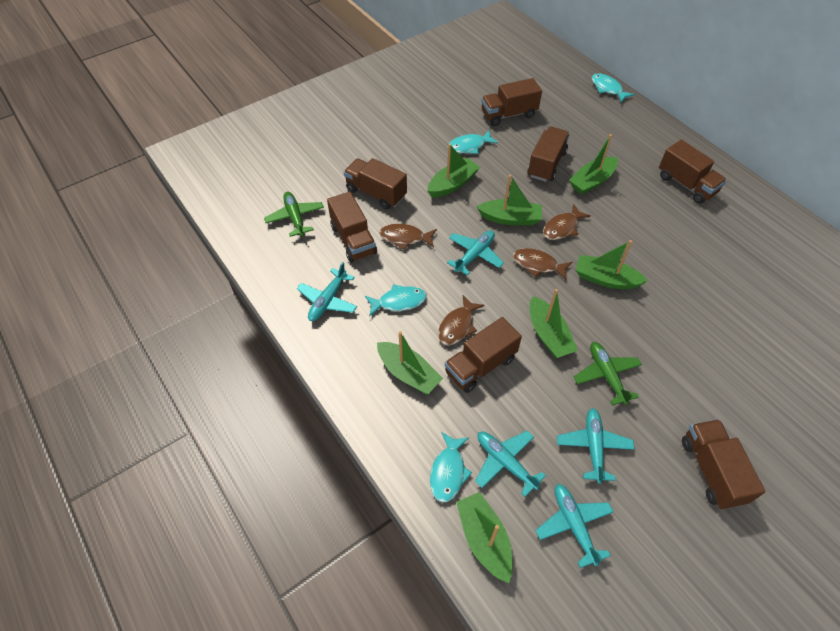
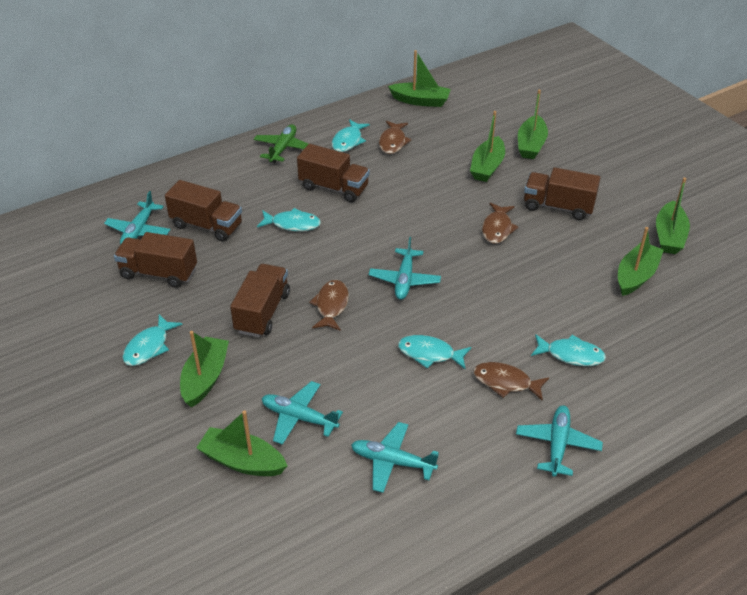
brown truck: 7 -> 5
green plane: 2 -> 1
turquoise fish: 4 -> 5

